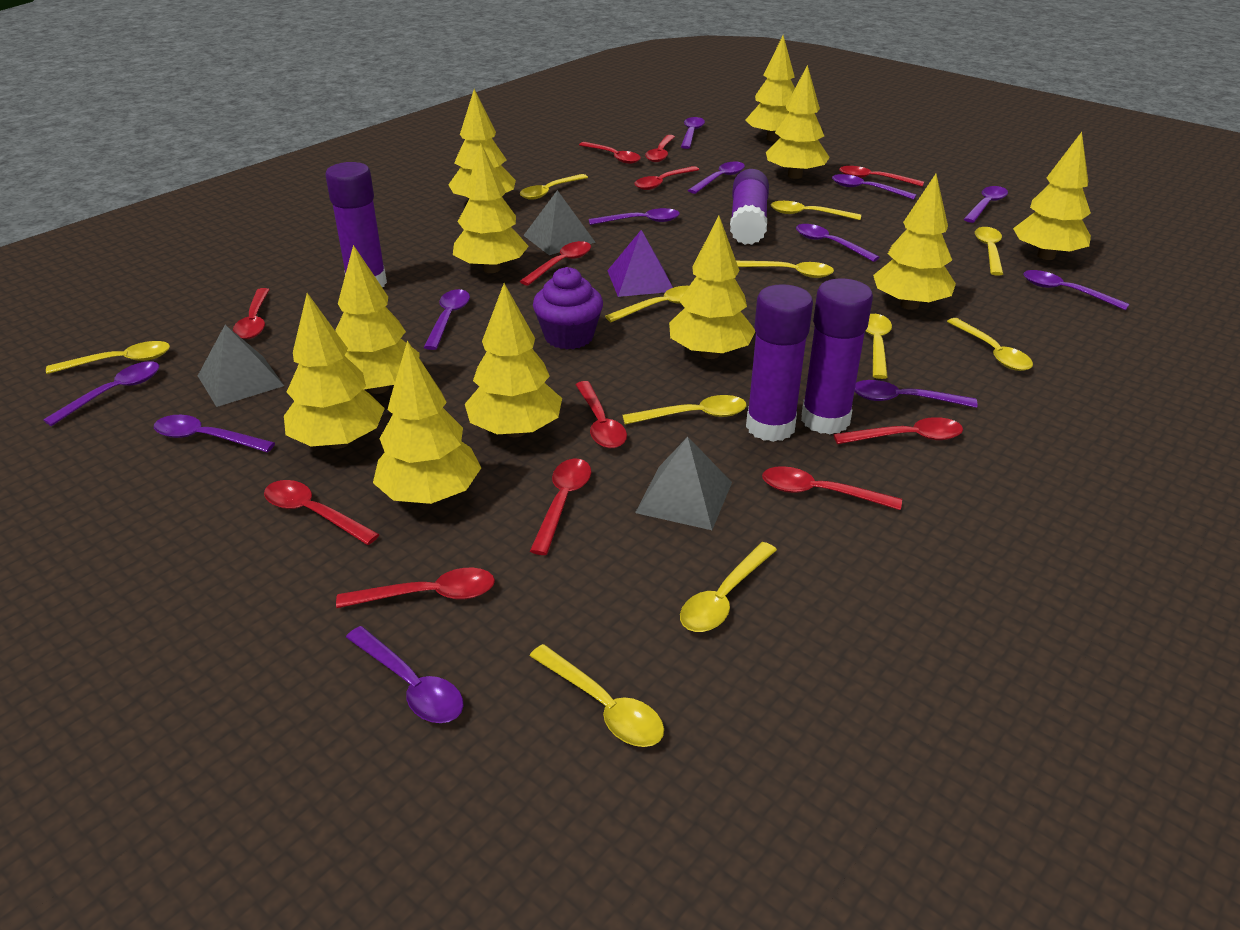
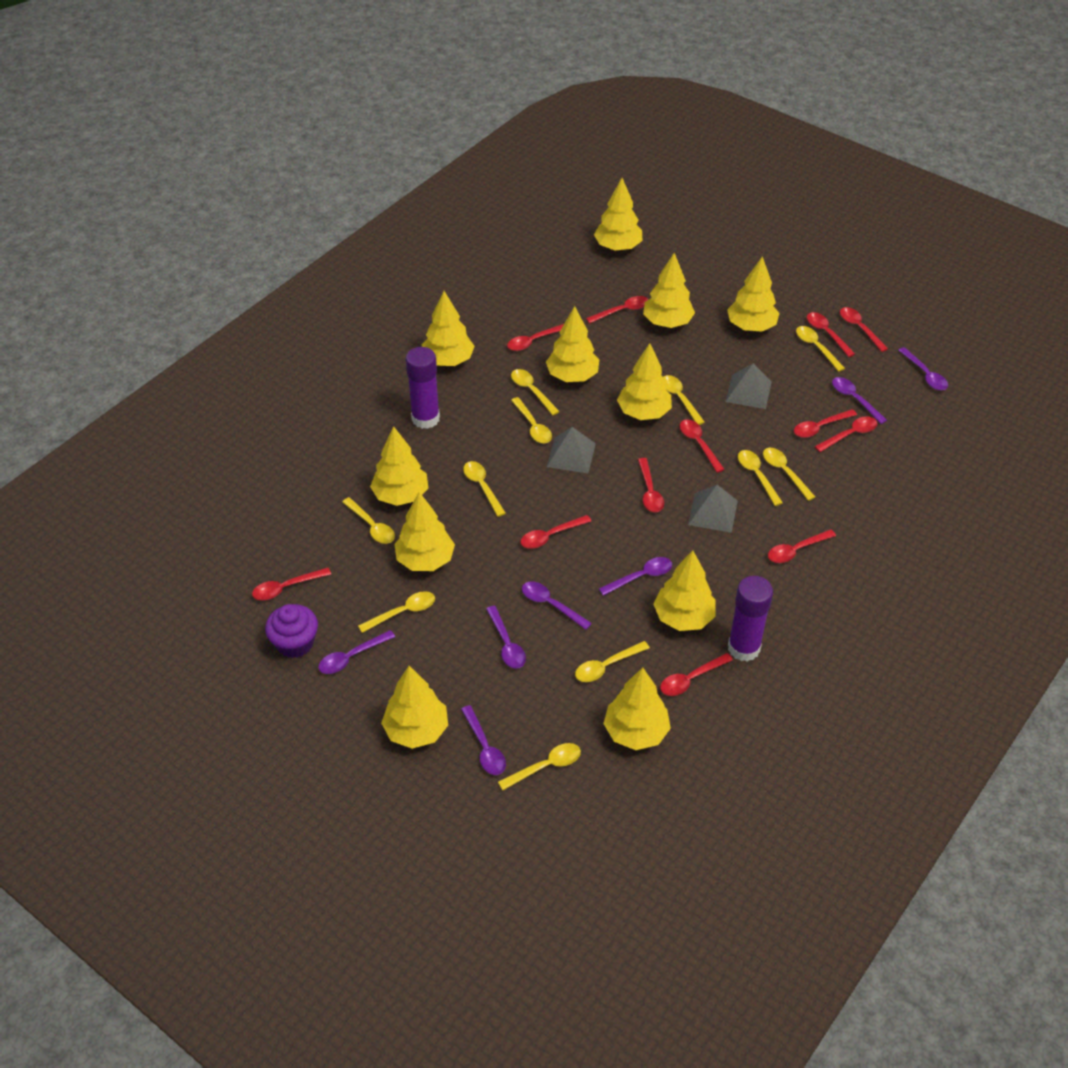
purple glue stick: 4 -> 2
purple pyramid: 1 -> 0
purple spoon: 12 -> 7

